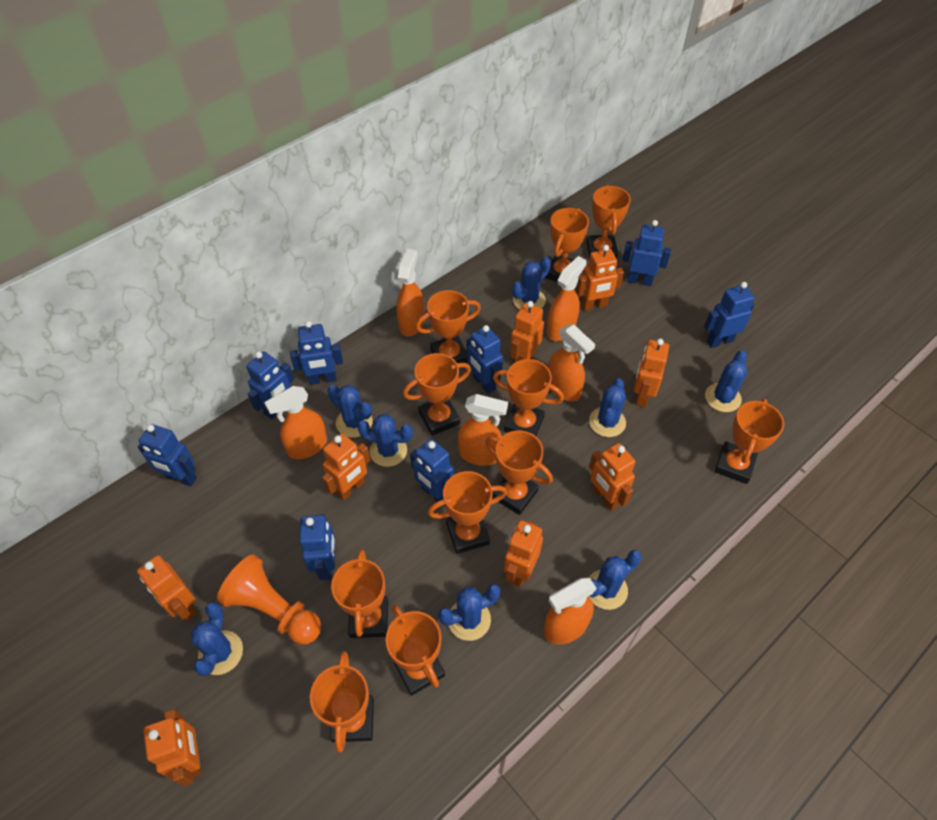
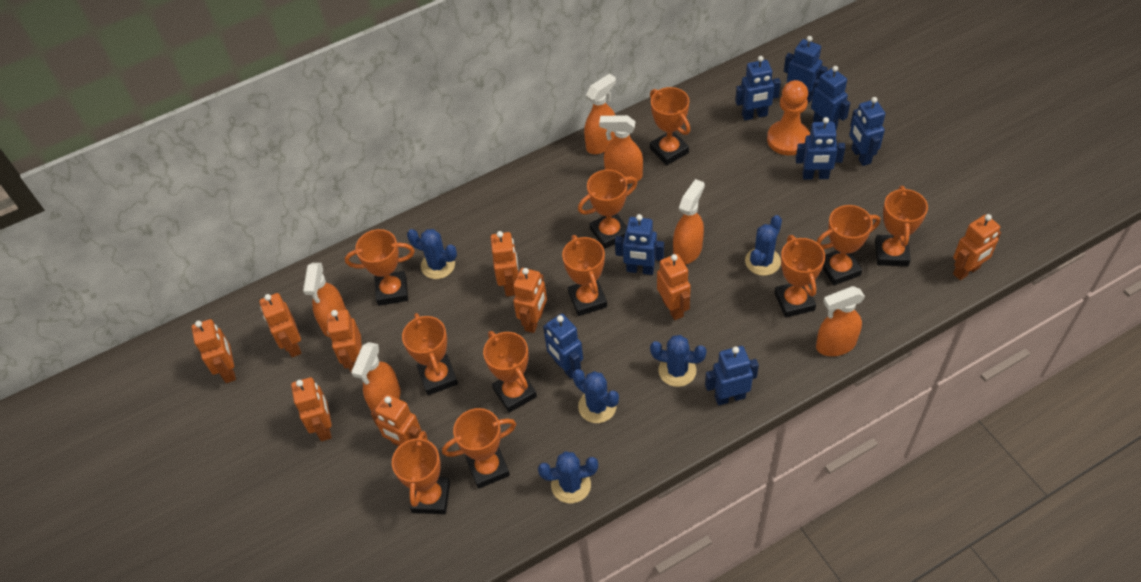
blue cactus: 8 -> 5
orange robot: 8 -> 9

